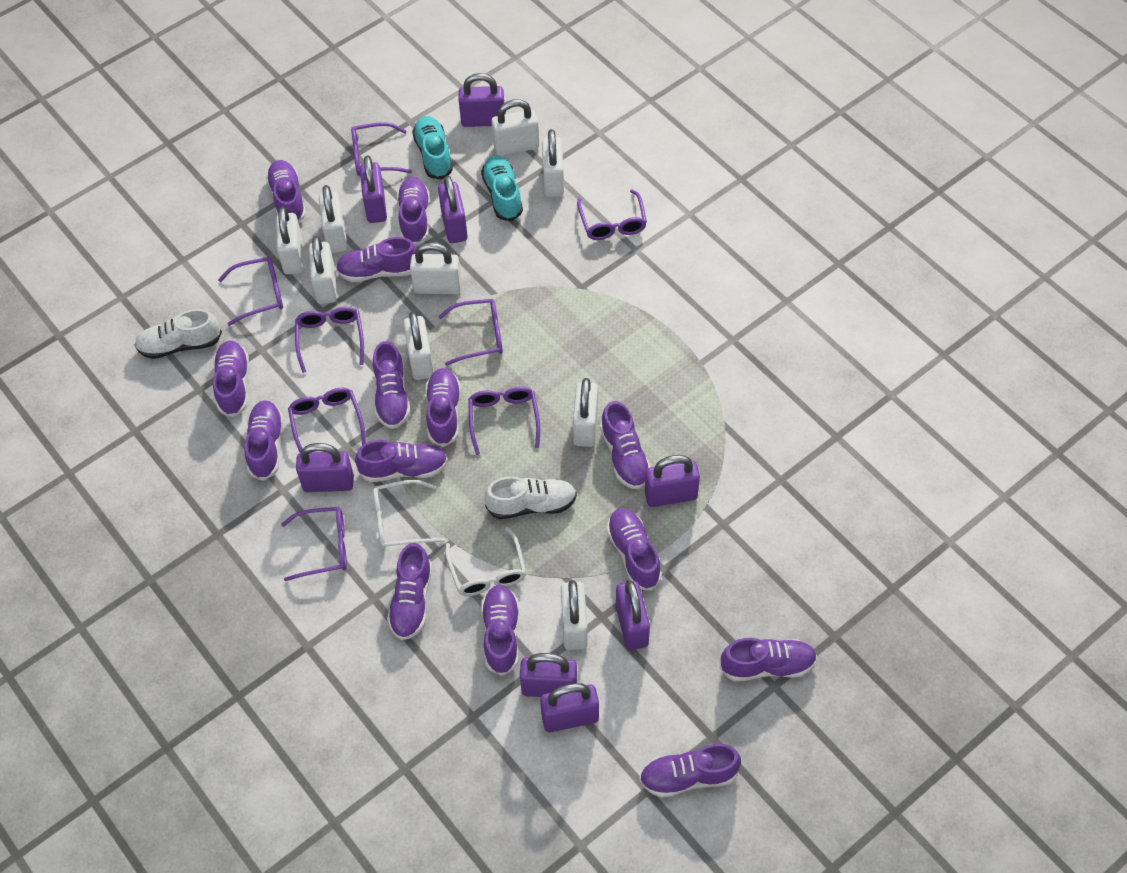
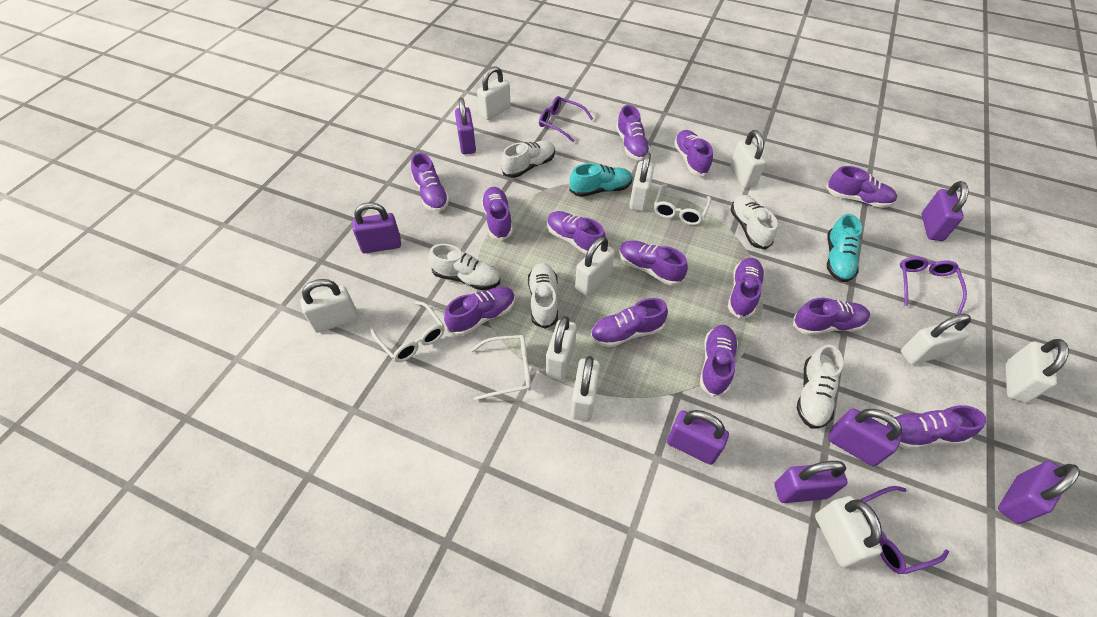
purple glasses: 8 -> 3
purple padlock: 8 -> 7
purple shoe: 14 -> 13
white glasses: 2 -> 3
white padlock: 9 -> 10
white shoe: 2 -> 5

